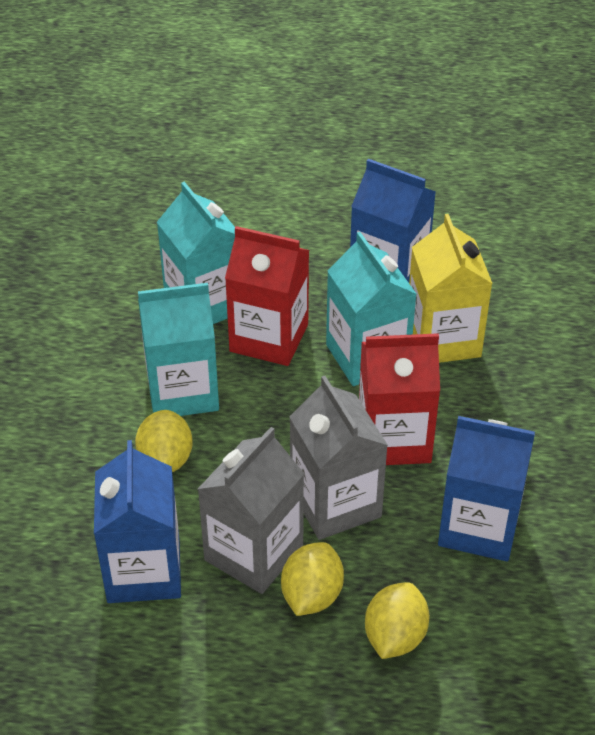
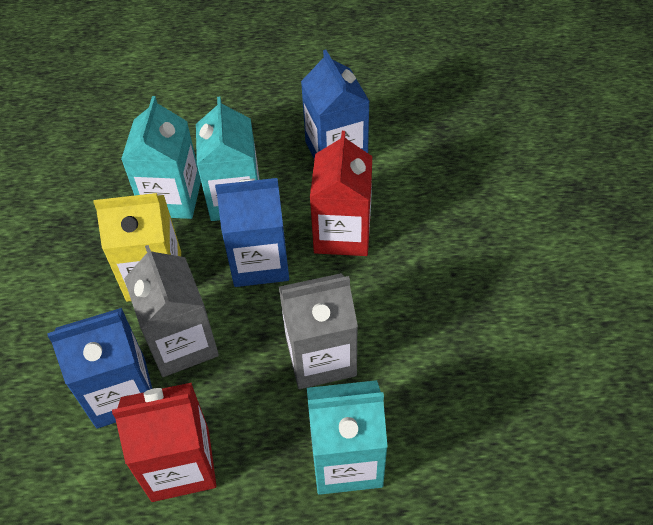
yellow lemon: 3 -> 0

